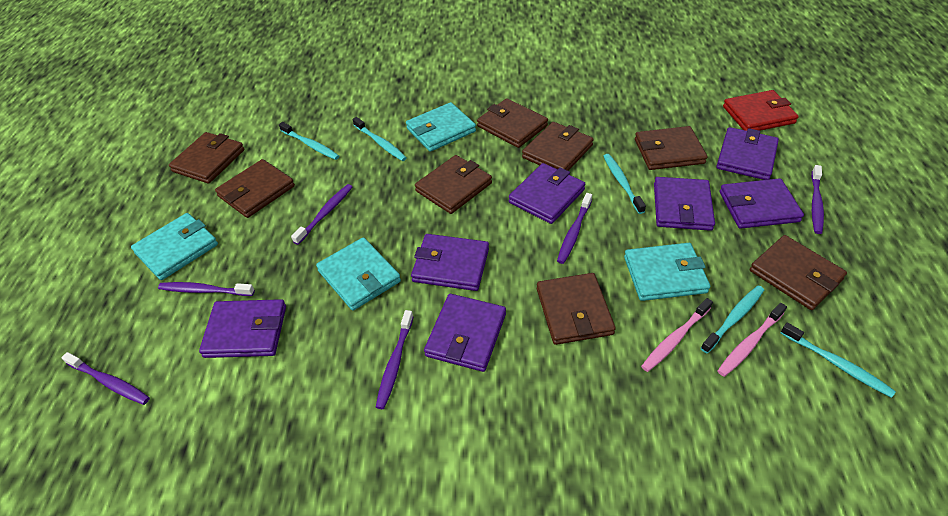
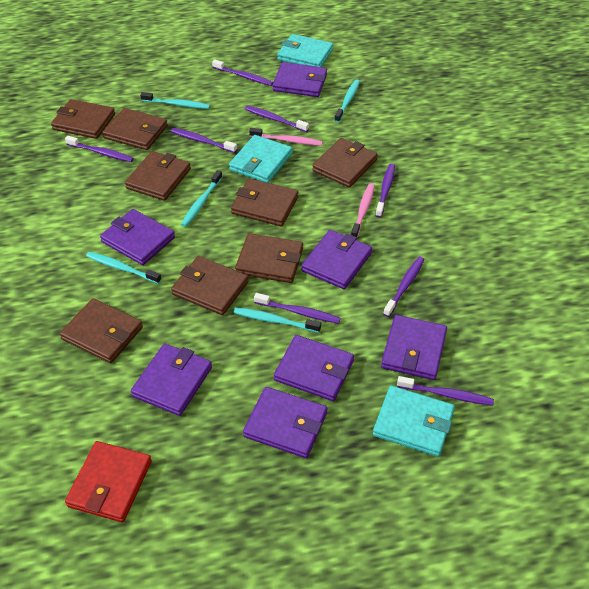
purple toothbrush: 6 -> 8
turquoise wallet: 4 -> 3

